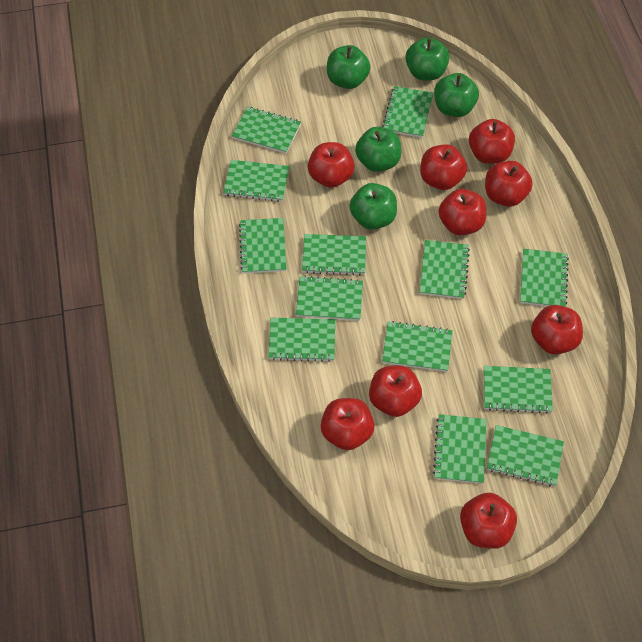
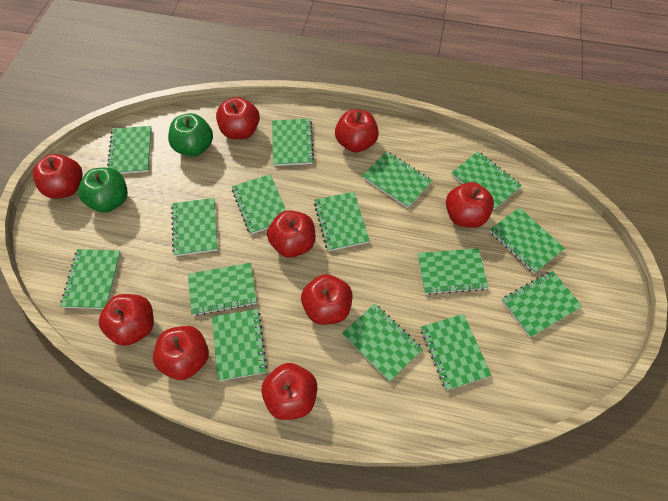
green apple: 5 -> 2
green notebook: 13 -> 15

